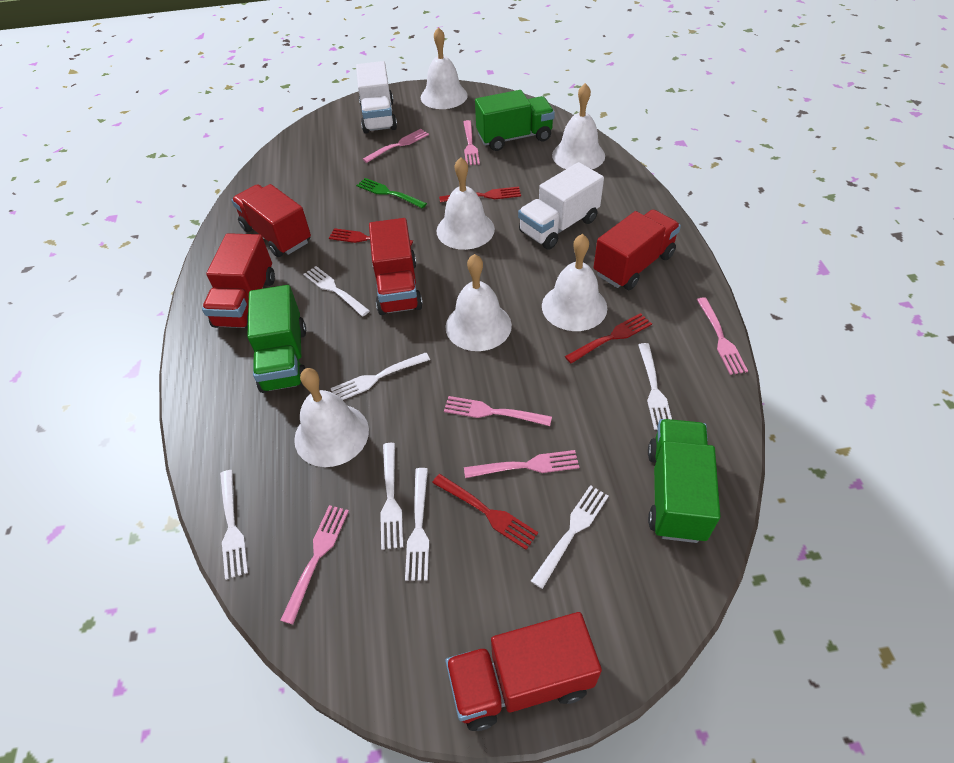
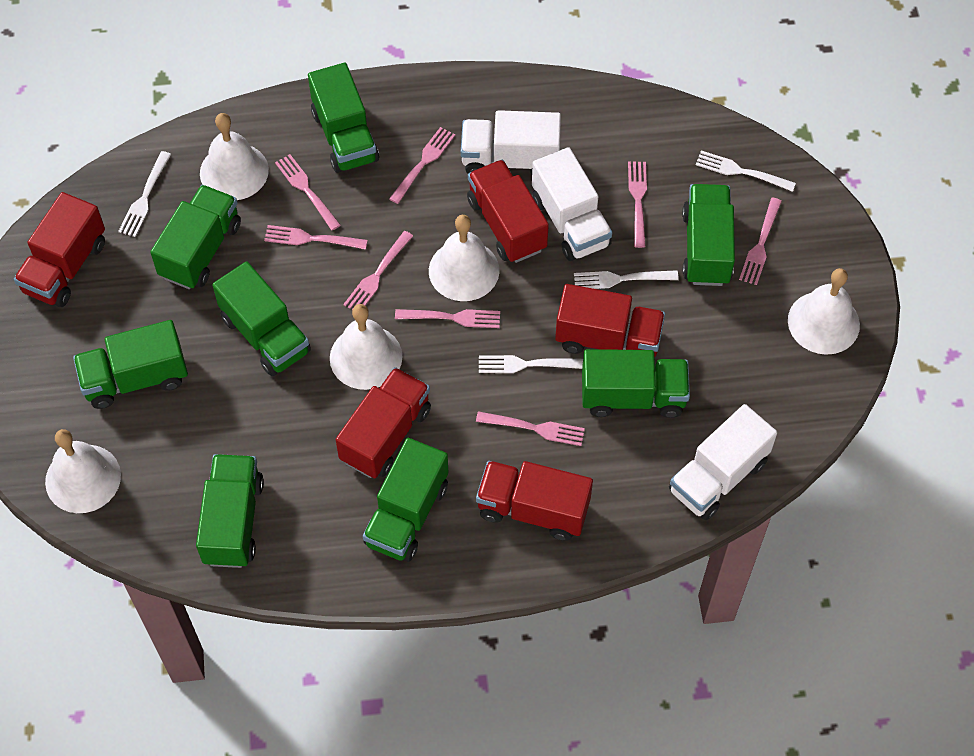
green fork: 1 -> 0
green truck: 3 -> 8
pink fork: 6 -> 8
red fork: 4 -> 0
white bell: 6 -> 5
white fork: 7 -> 4
white truck: 2 -> 3

